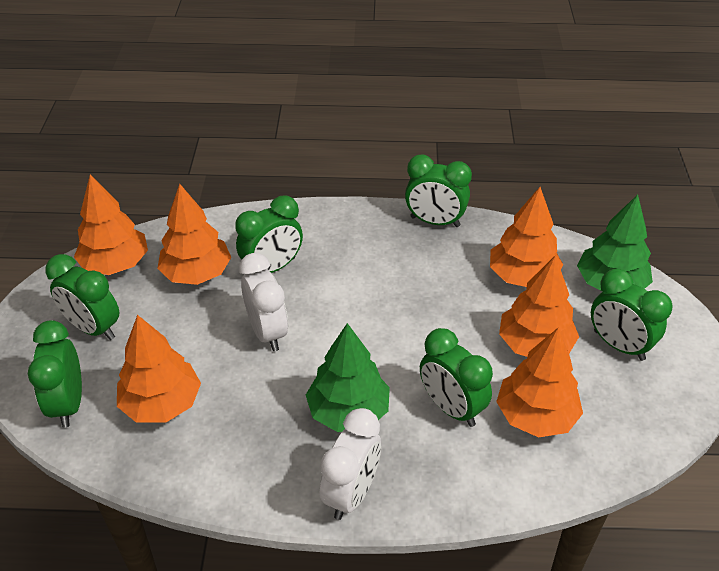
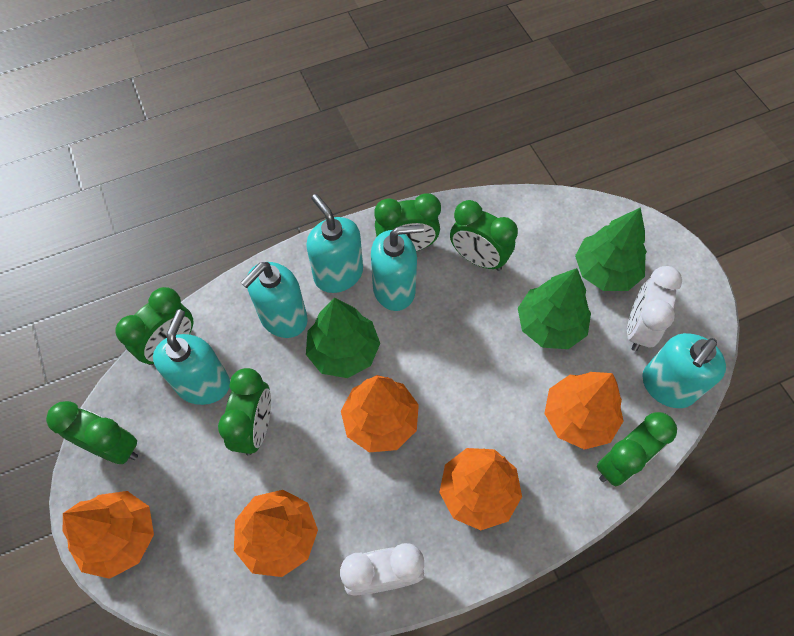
green tree: 2 -> 3
orange tree: 6 -> 5
turquoise soap dispenser: 0 -> 5

